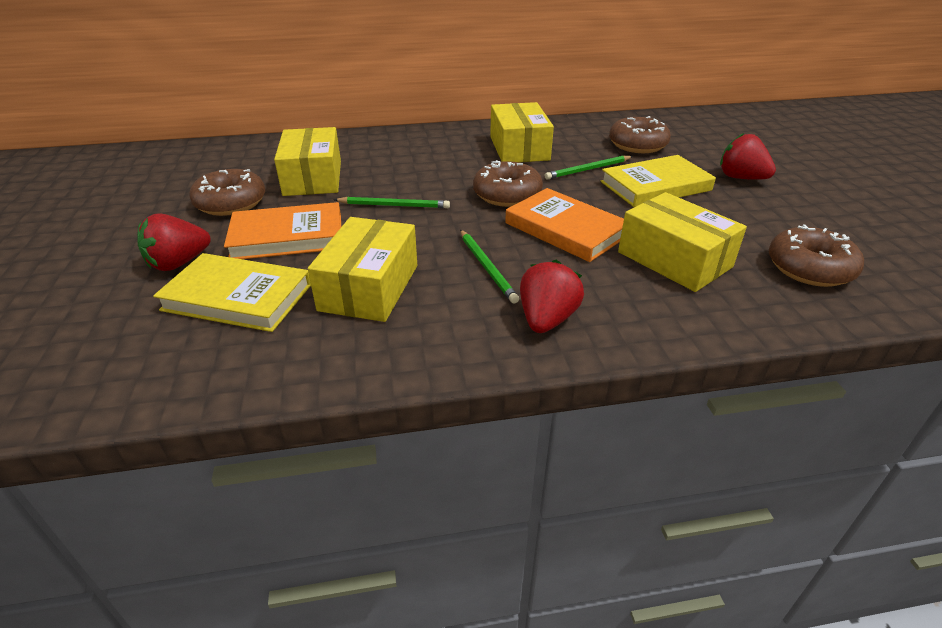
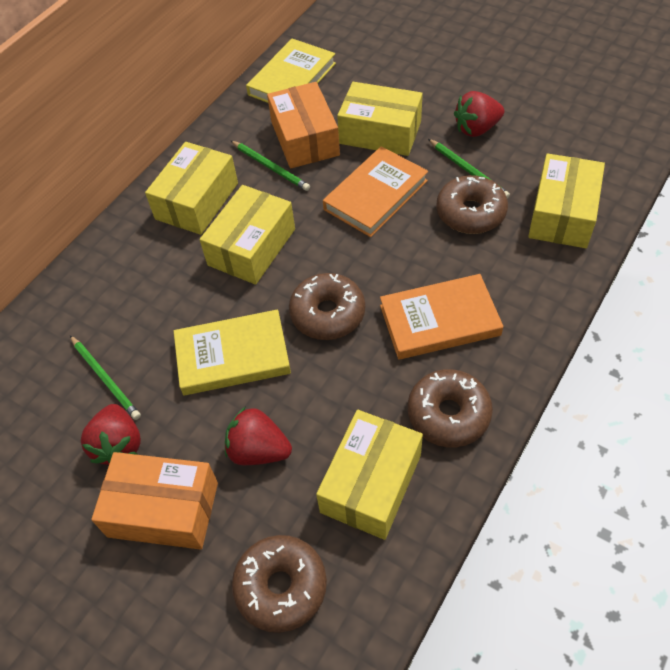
orange box: 0 -> 2
yellow box: 4 -> 5

